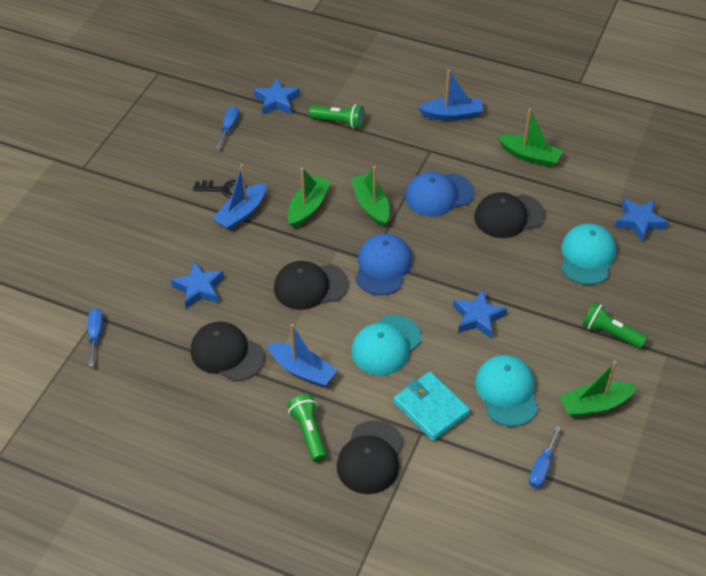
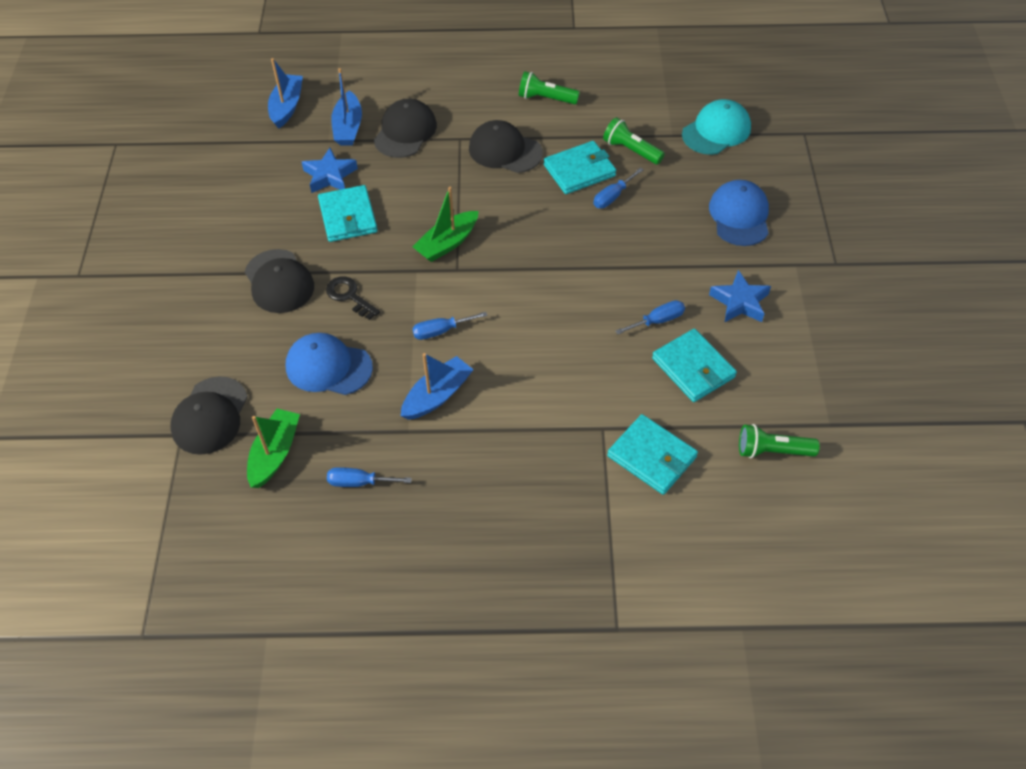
blue screwdriver: 3 -> 4
blue star: 4 -> 2
green boat: 4 -> 2
turquoise cap: 3 -> 1
turquoise wallet: 1 -> 4

